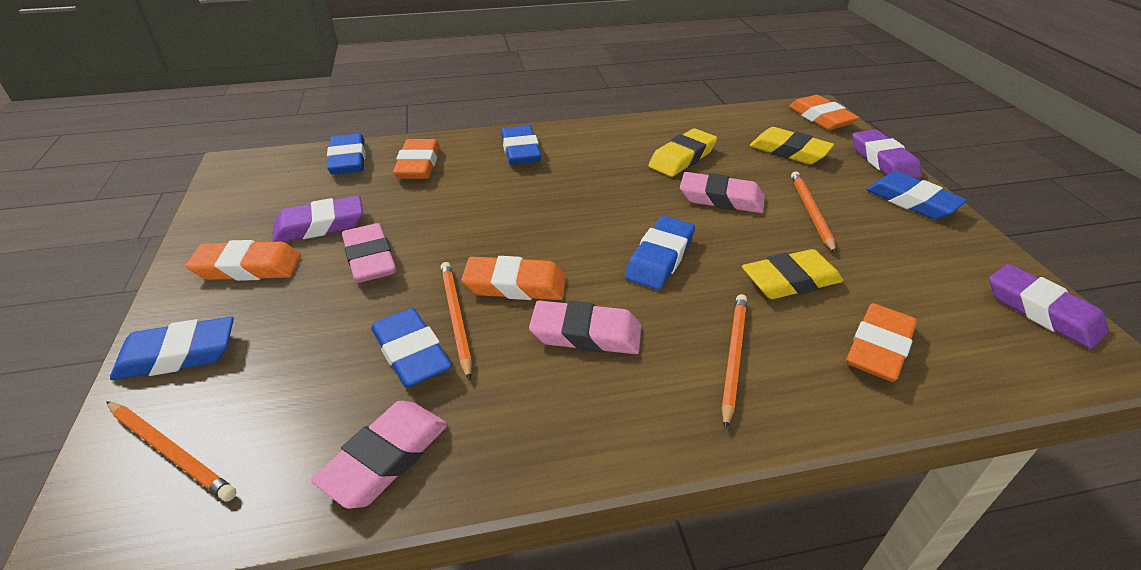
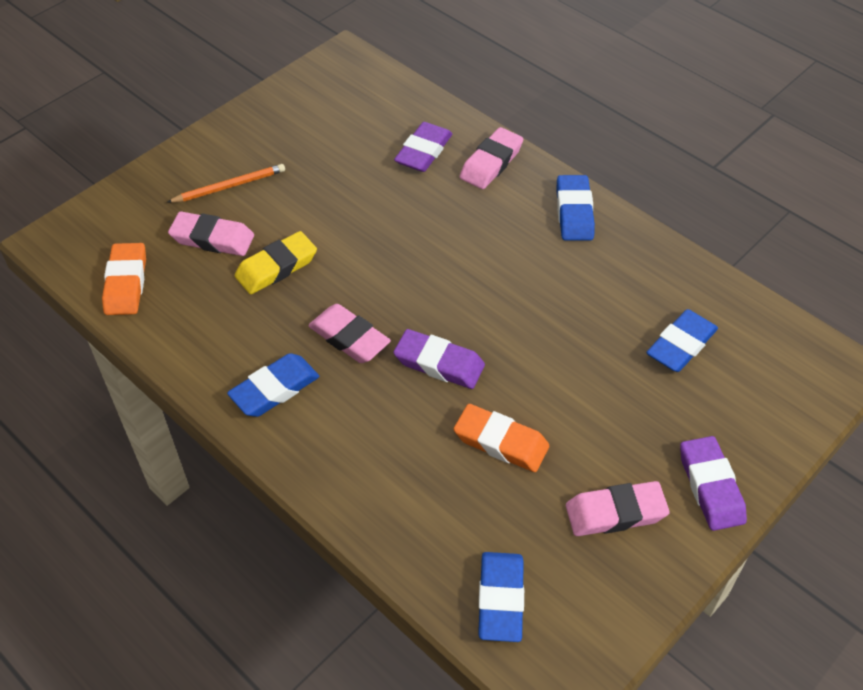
blue eraser: 6 -> 4
orange eraser: 5 -> 2
orange pencil: 4 -> 1
yellow eraser: 3 -> 1

